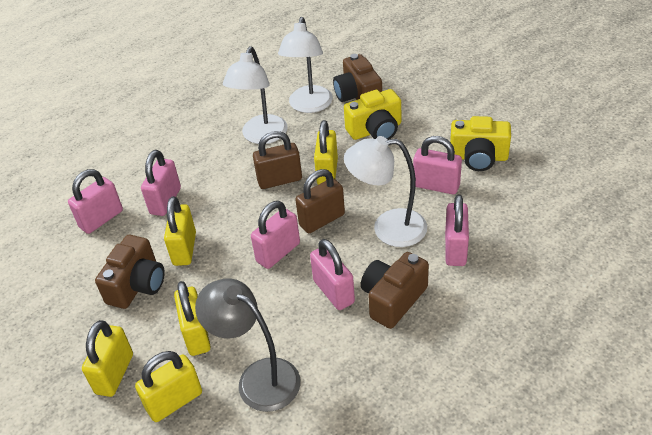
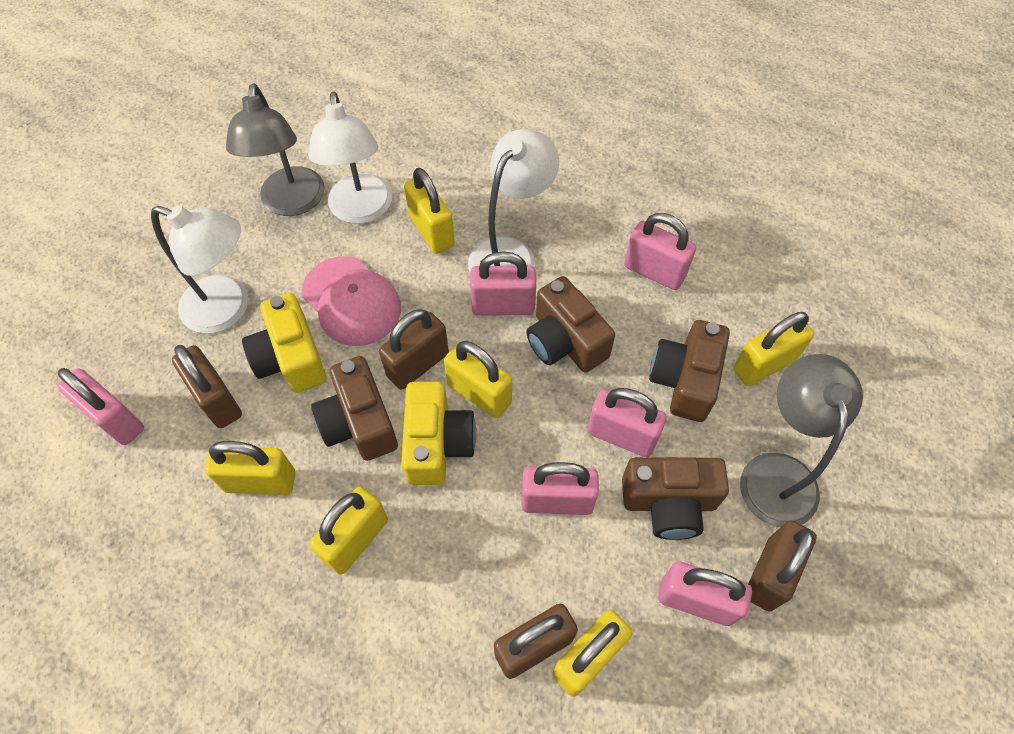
brown camera: 3 -> 4
brown padlock: 2 -> 4
grey lamp: 1 -> 2
pink cap: 0 -> 1
yellow padlock: 5 -> 6

